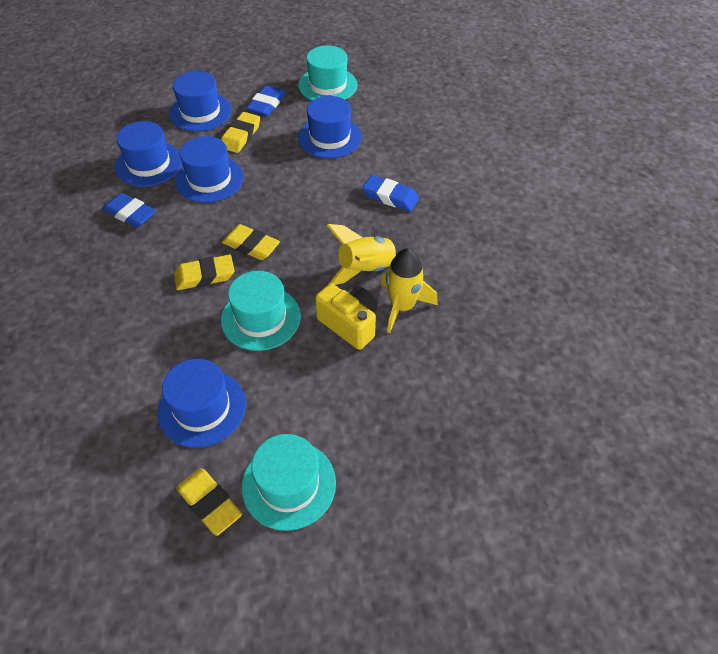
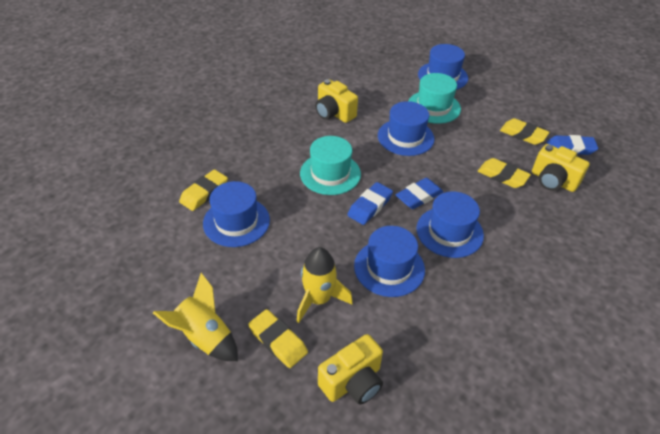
turquoise hat: 3 -> 2
yellow camera: 1 -> 3

